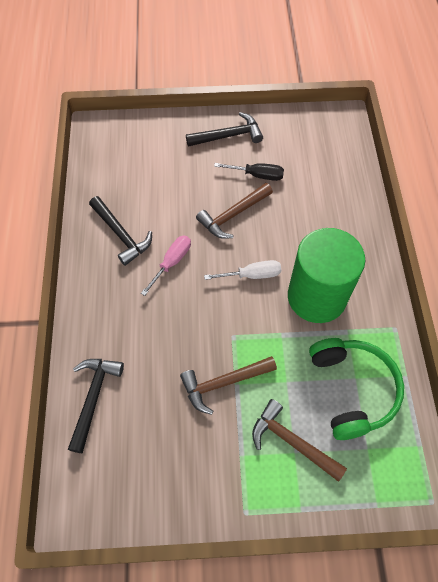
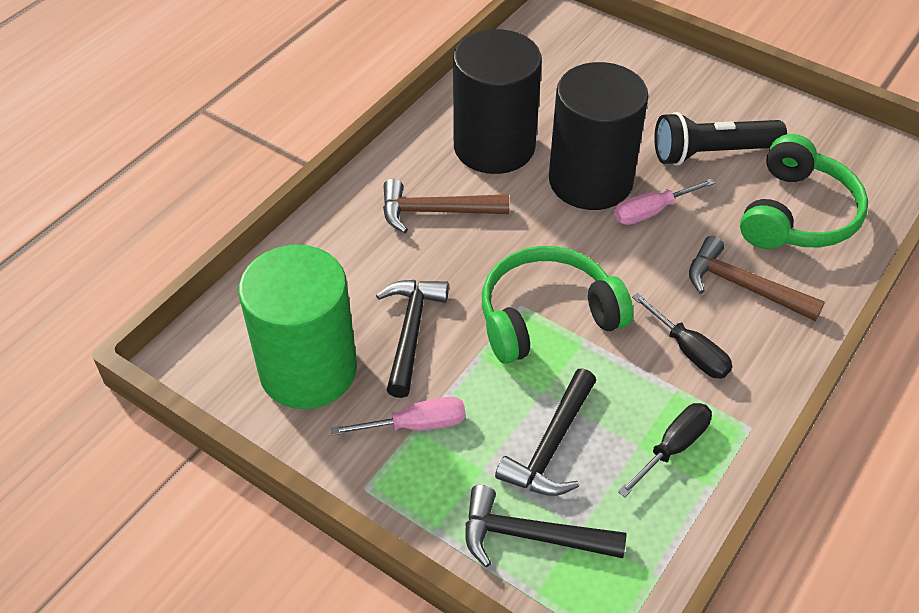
black cylinder: 0 -> 2
black flashlight: 0 -> 1
black screwdriver: 1 -> 2
brown hammer: 3 -> 2
green headphones: 1 -> 2
pink screwdriver: 1 -> 2
white screwdriver: 1 -> 0

